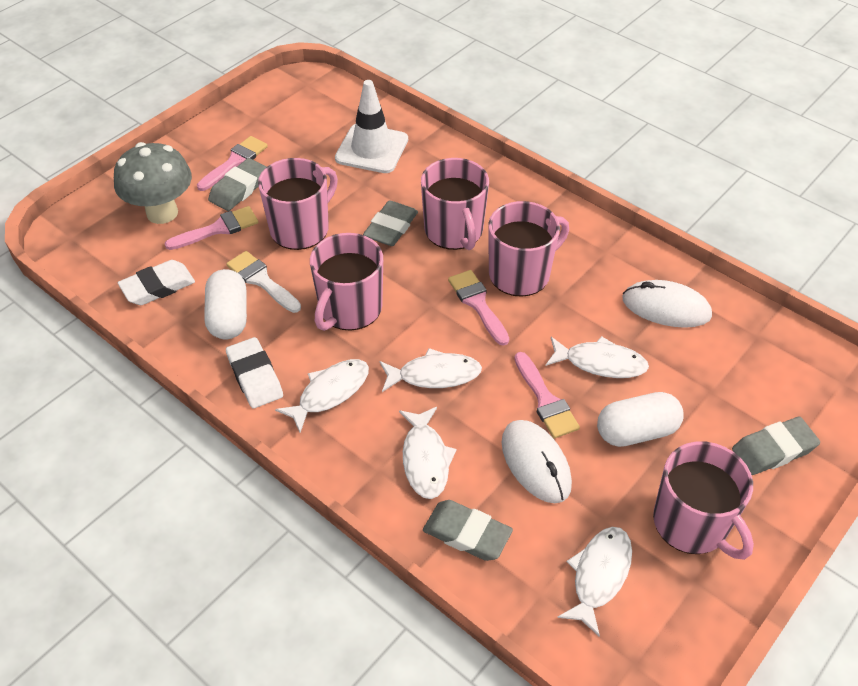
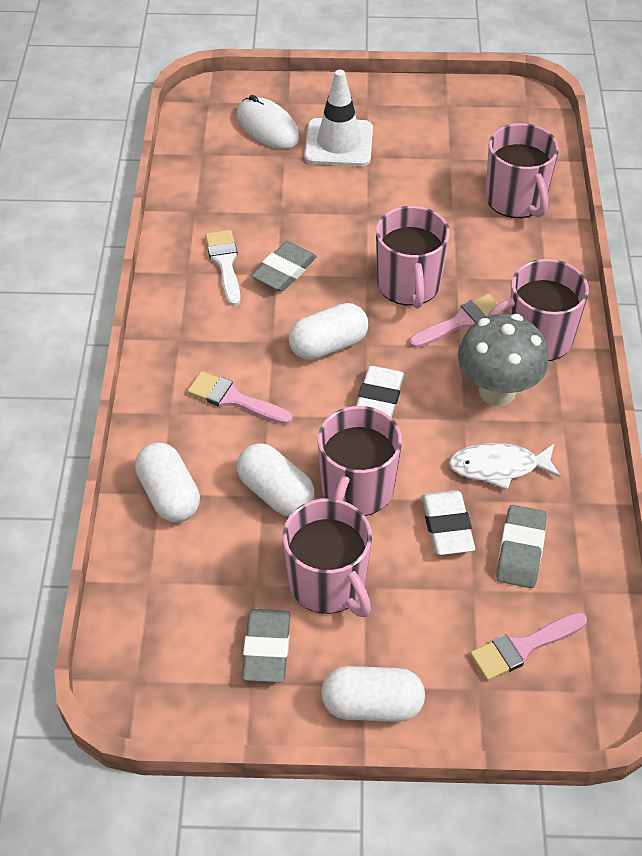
grey eraser: 4 -> 3
pink brush: 4 -> 3
white capsule: 2 -> 4
white fish: 5 -> 1
white mouse: 2 -> 1

